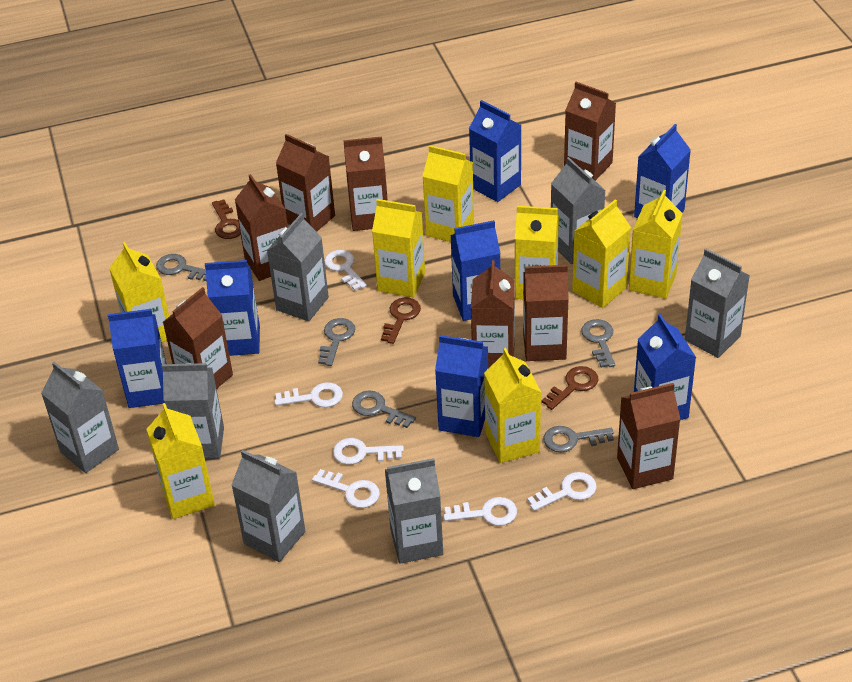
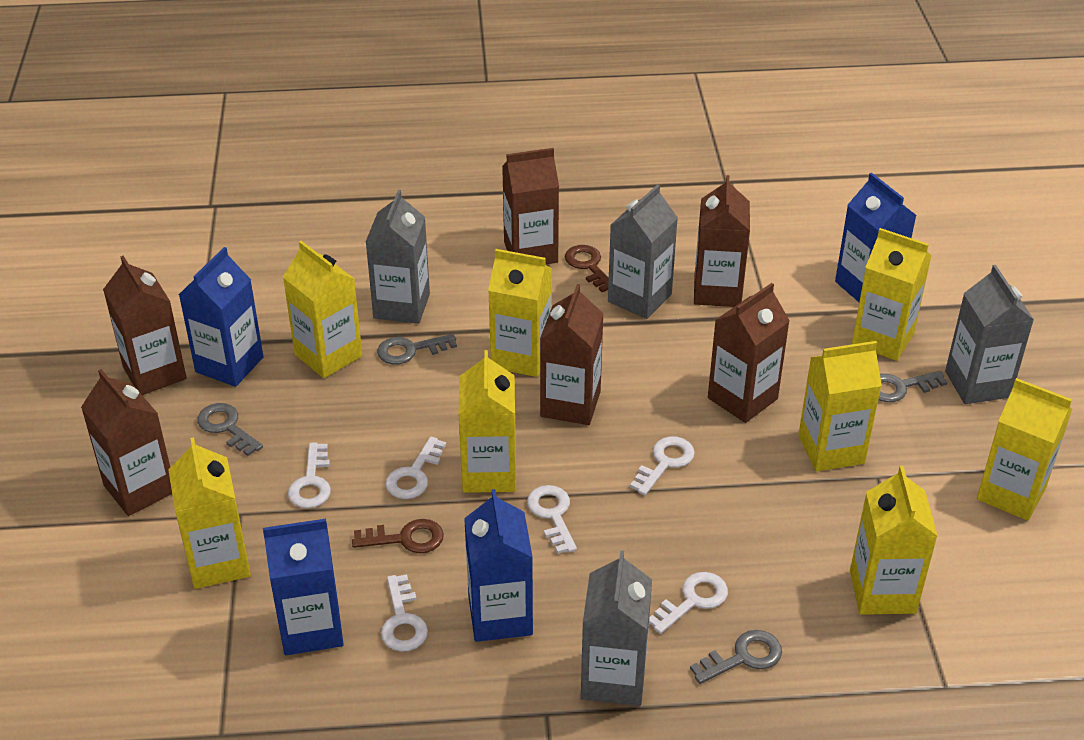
blue carton: 7 -> 4
brown carton: 8 -> 6
brown key: 3 -> 2
grey carton: 7 -> 4
grey key: 5 -> 4

